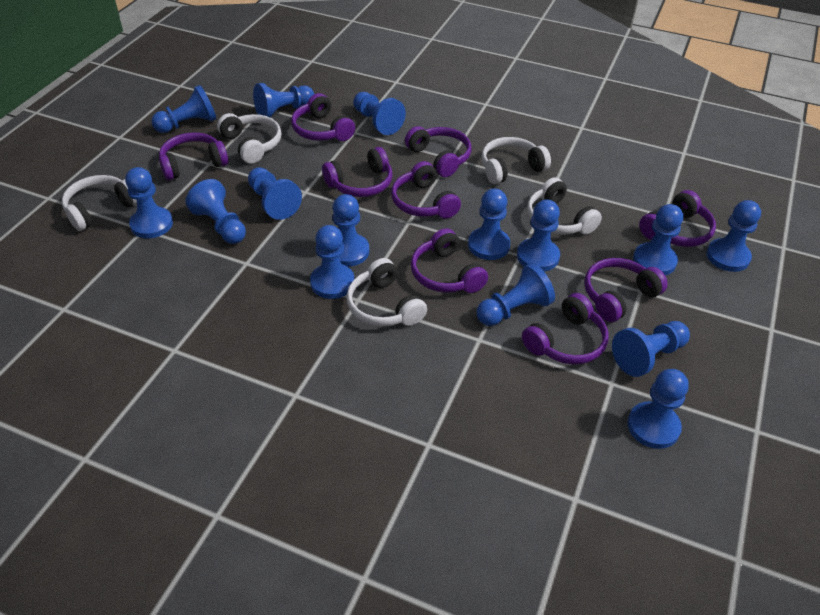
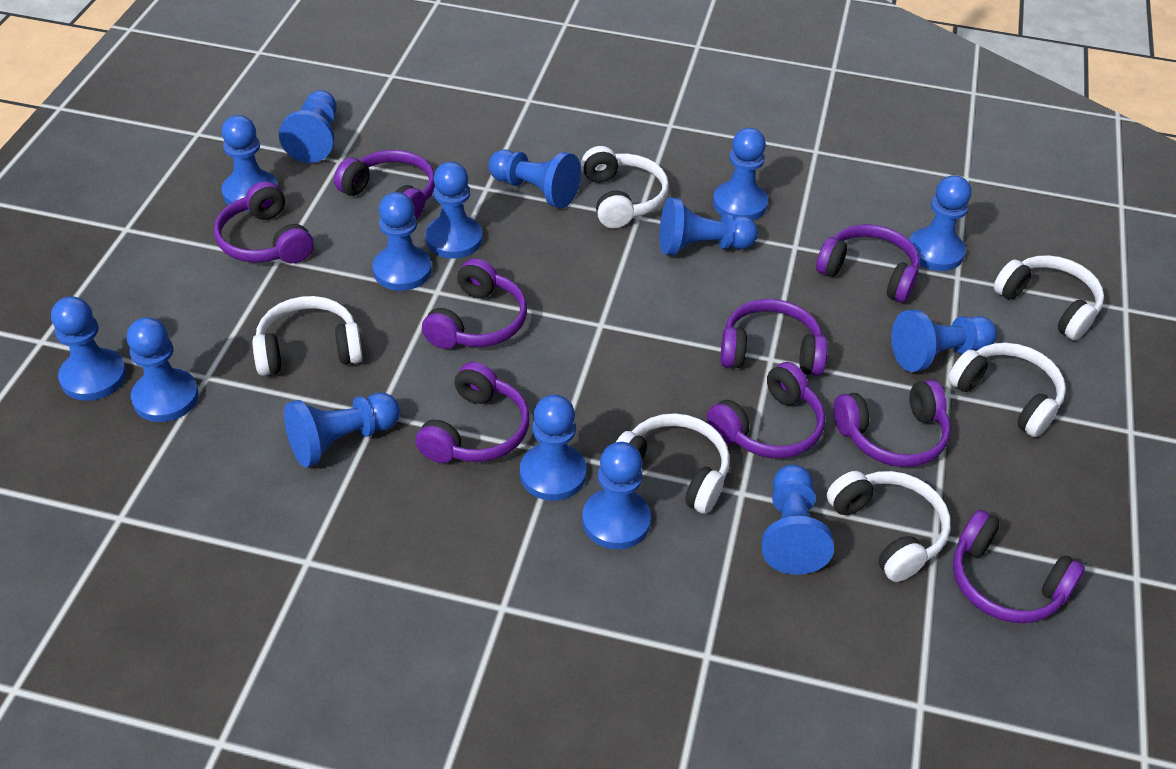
white headphones: 5 -> 6

